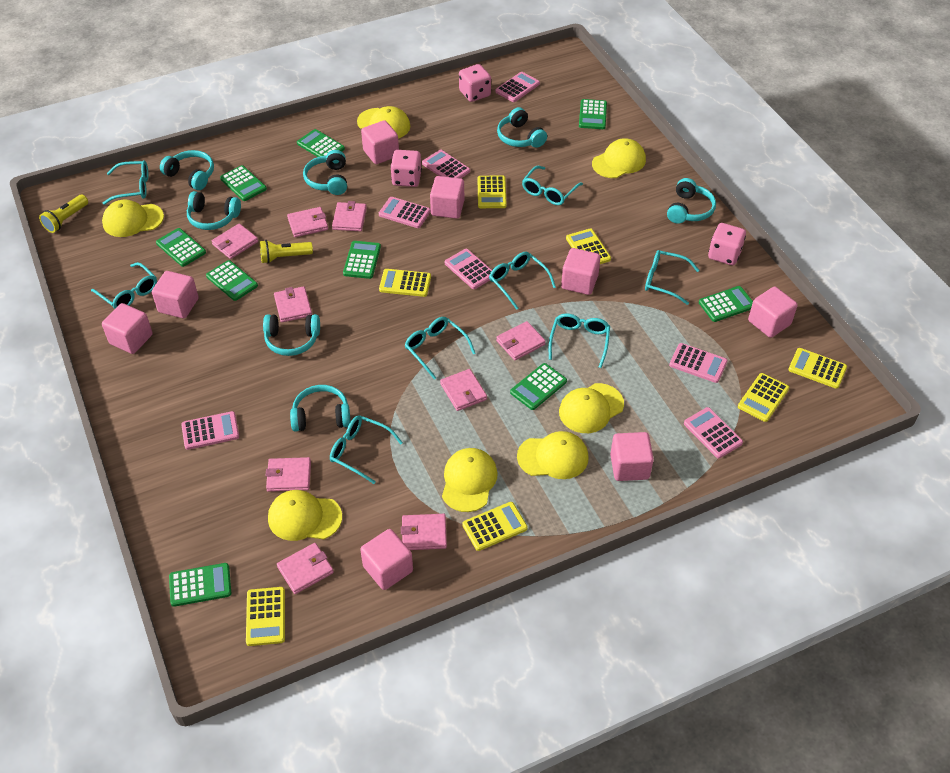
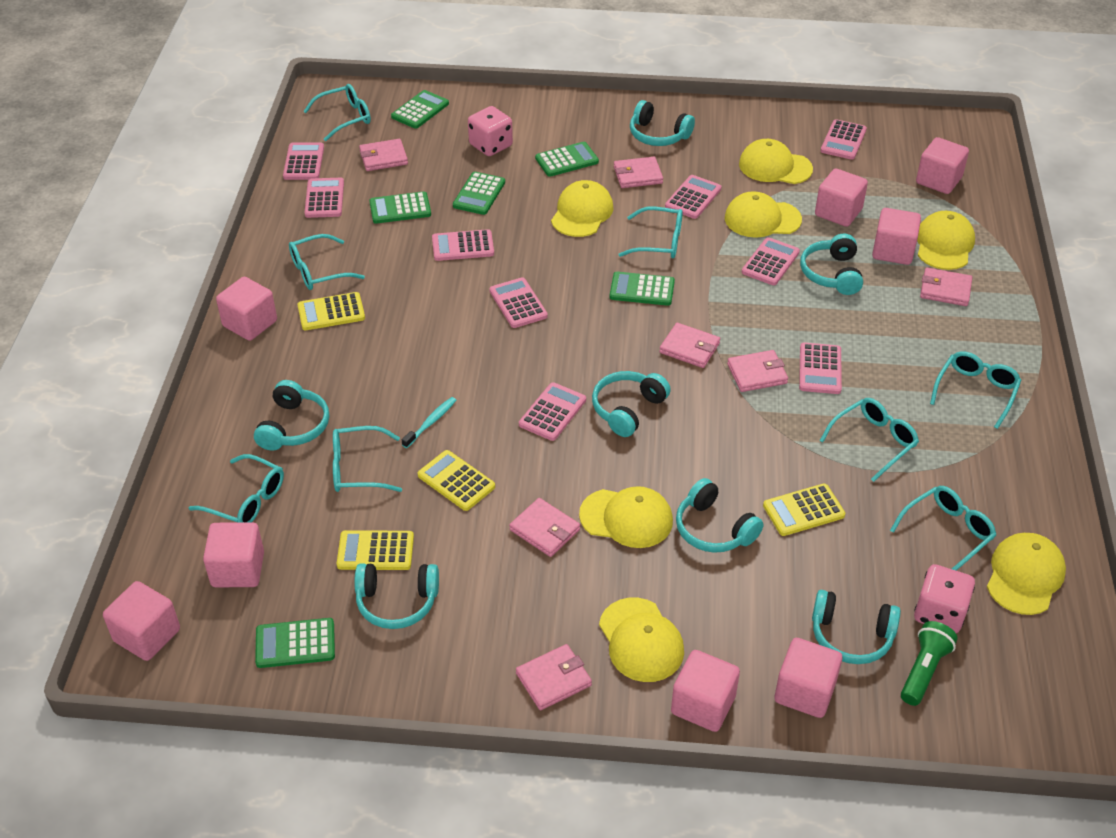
green calculator: 9 -> 6
green flashlight: 0 -> 1
pink calculator: 7 -> 9
pink dice: 3 -> 2
pink wallet: 9 -> 7
turquoise toothbrush: 0 -> 1
yellow calculator: 7 -> 4
yellow flashlight: 2 -> 0

